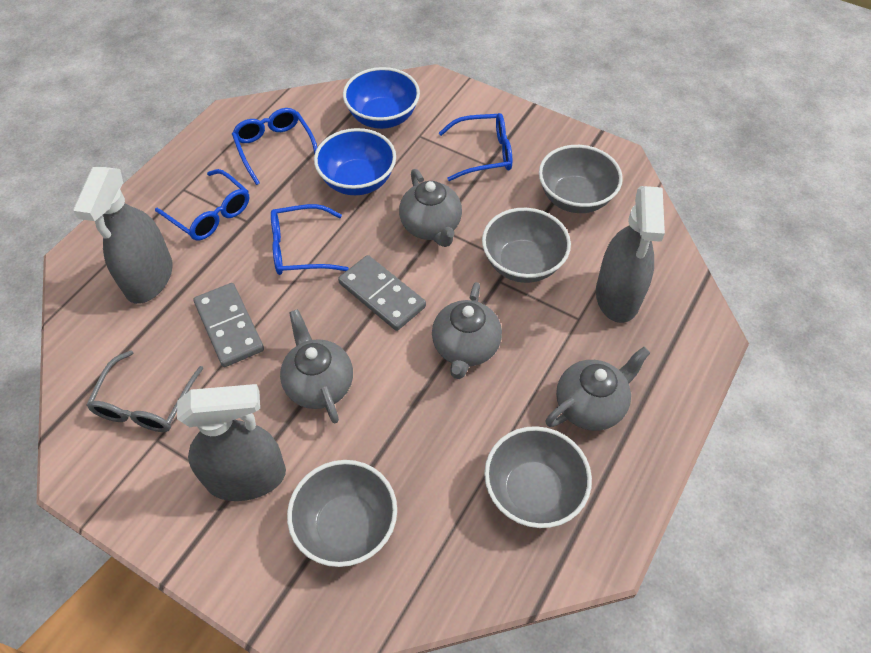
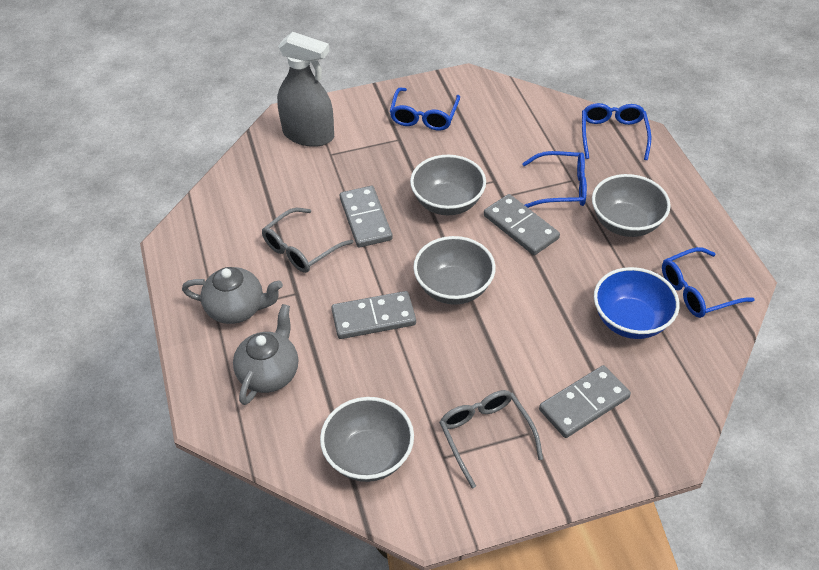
blue bowl: 2 -> 1
grey domino: 2 -> 4
grey glasses: 1 -> 2
grey spray bottle: 3 -> 1
grey teapot: 4 -> 2

